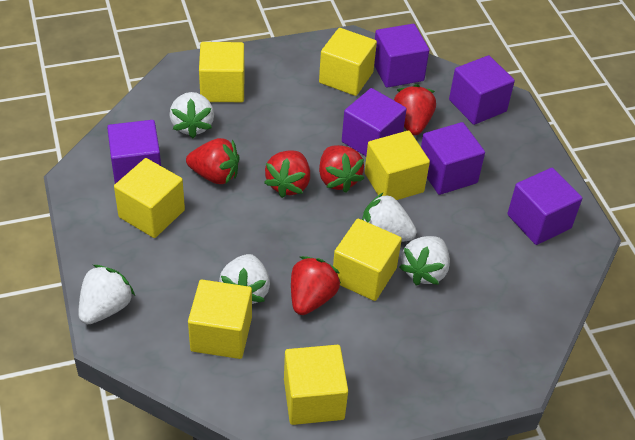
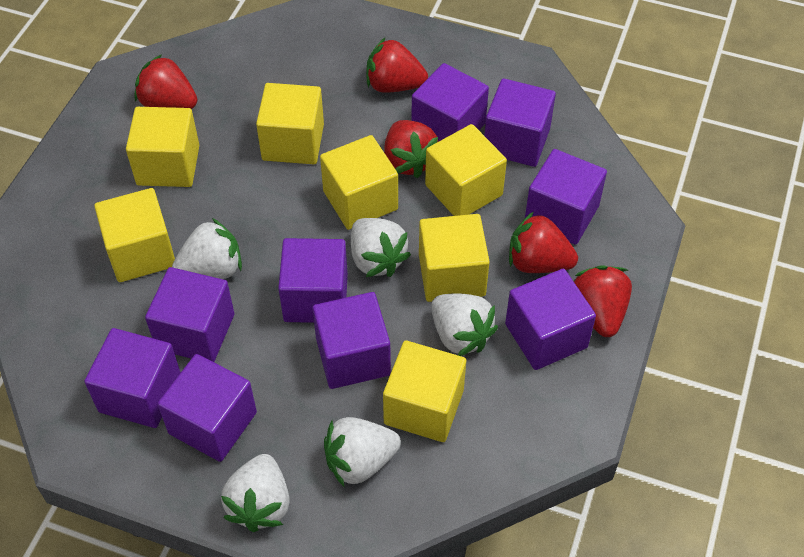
purple cube: 6 -> 9

